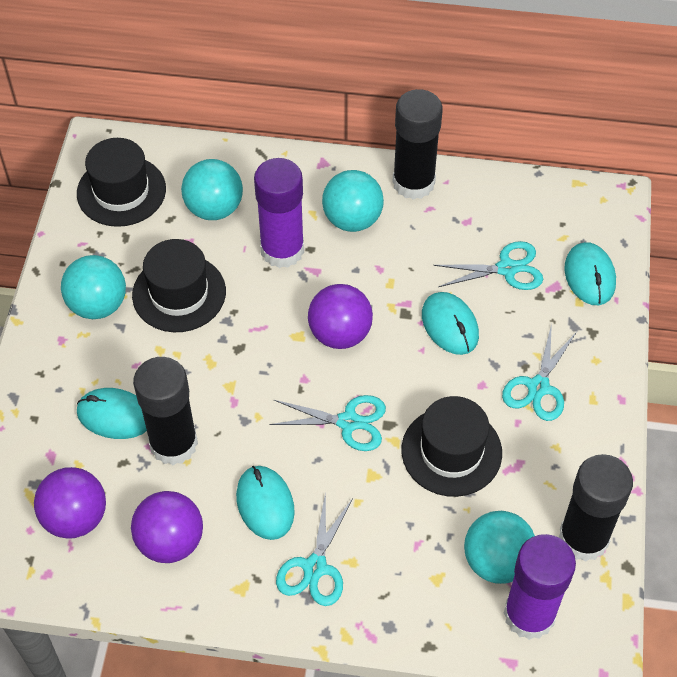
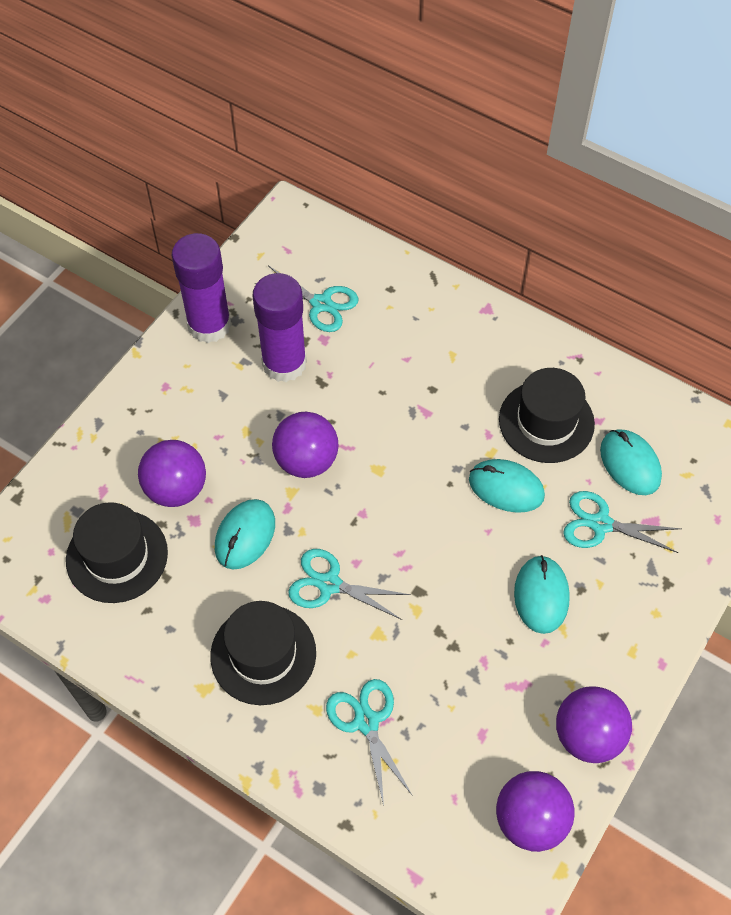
black glue stick: 3 -> 0
purple ball: 3 -> 4
turquoise ball: 4 -> 0

